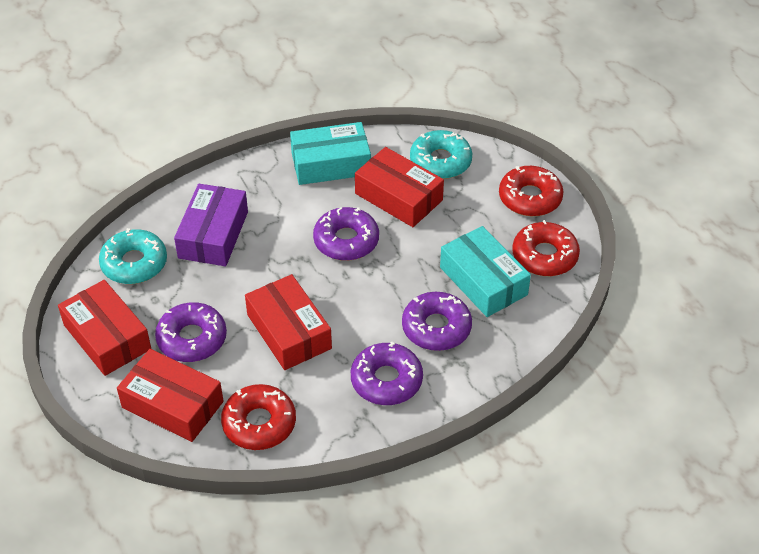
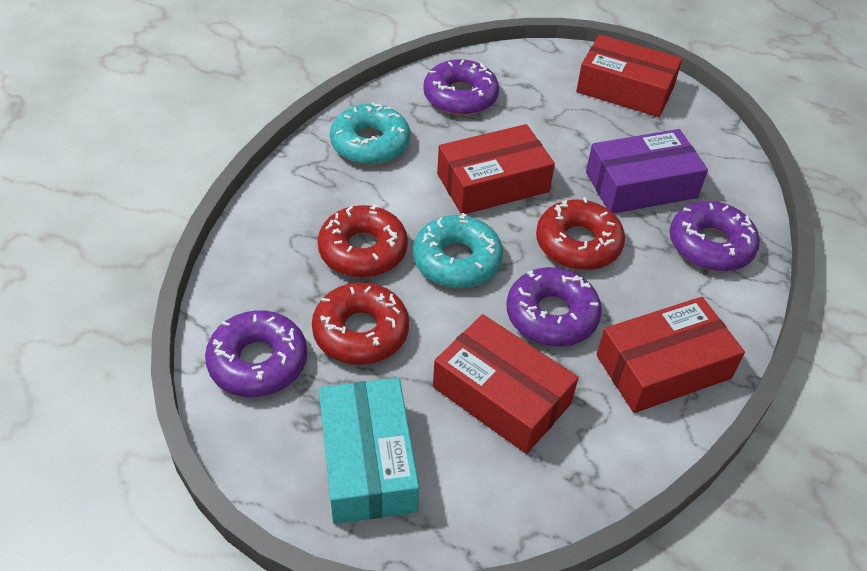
turquoise box: 2 -> 1

